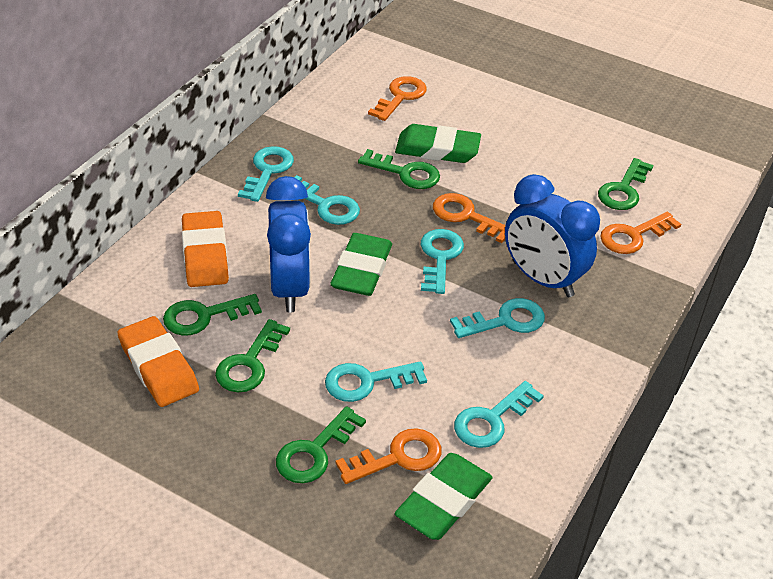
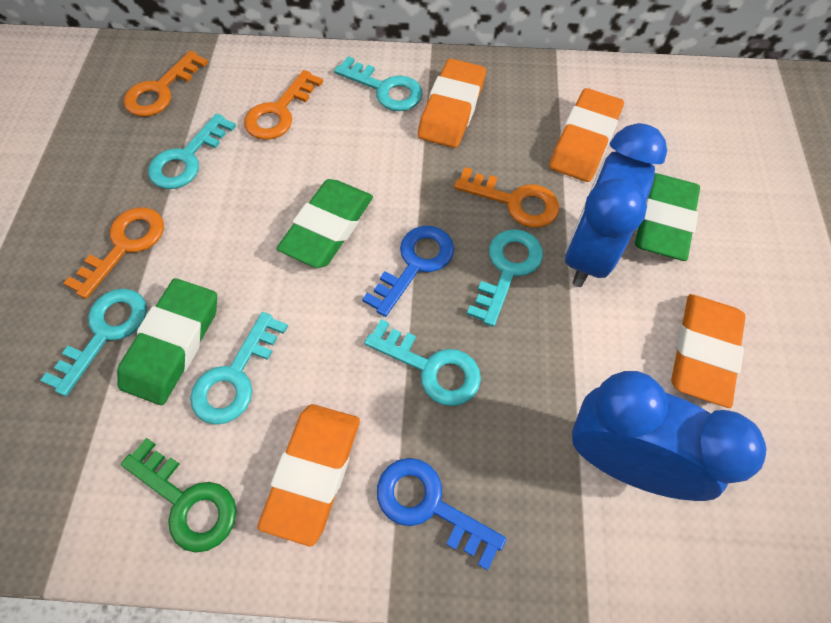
blue key: 0 -> 2
green key: 5 -> 1
orange eraser: 2 -> 4

